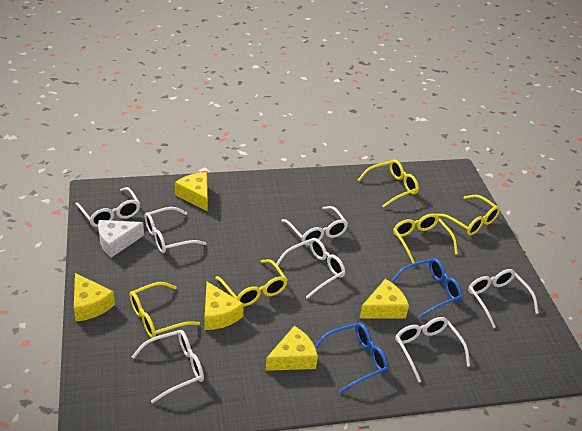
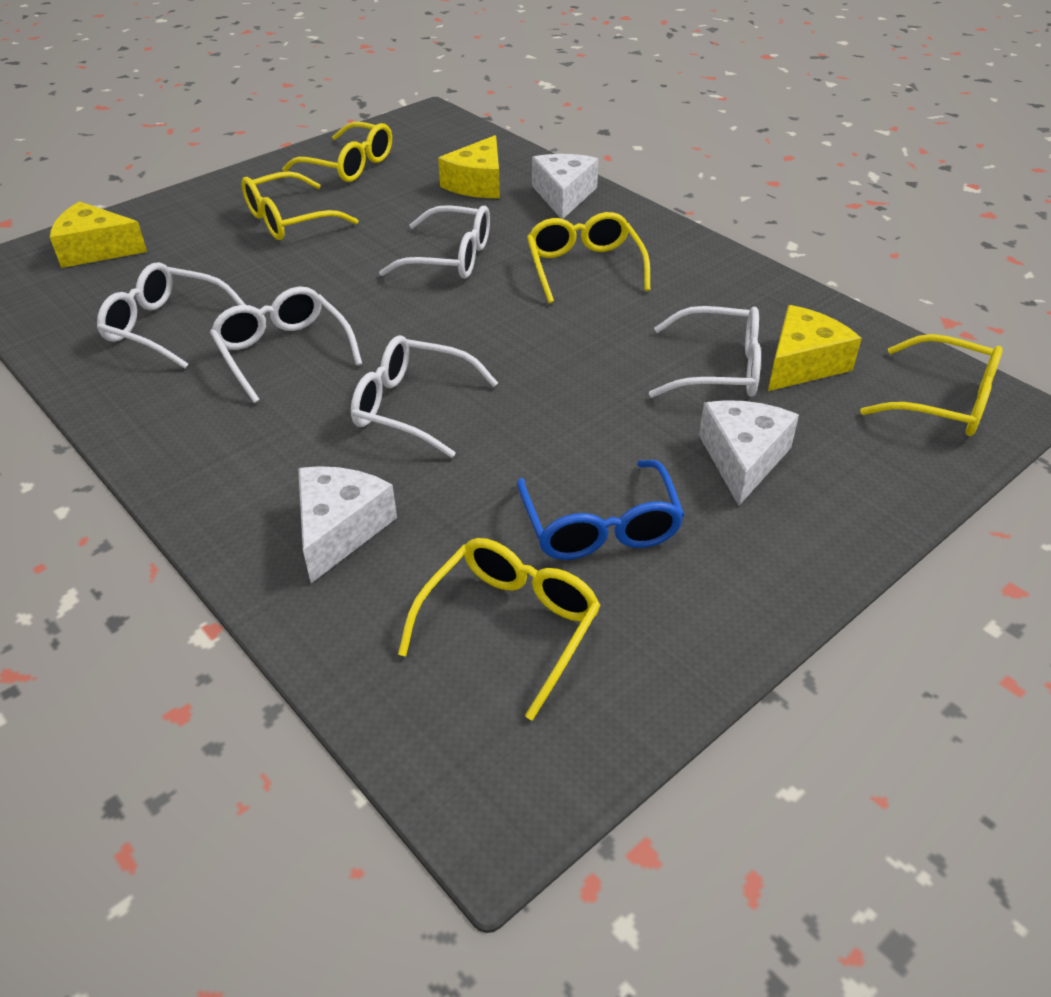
blue glasses: 2 -> 1
white cheese: 1 -> 3
white glasses: 7 -> 5
yellow cheese: 5 -> 3

